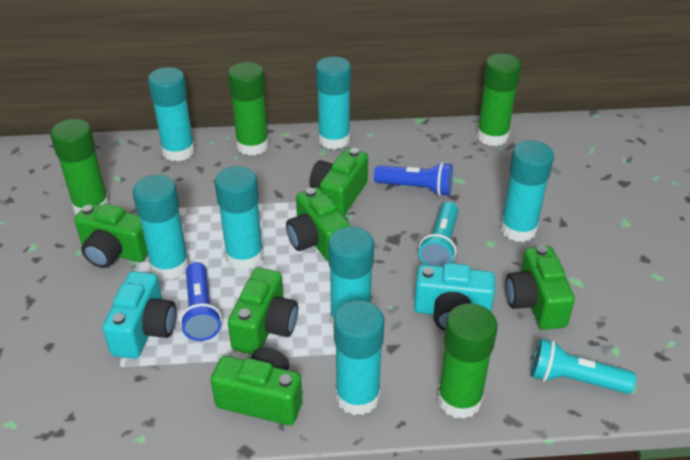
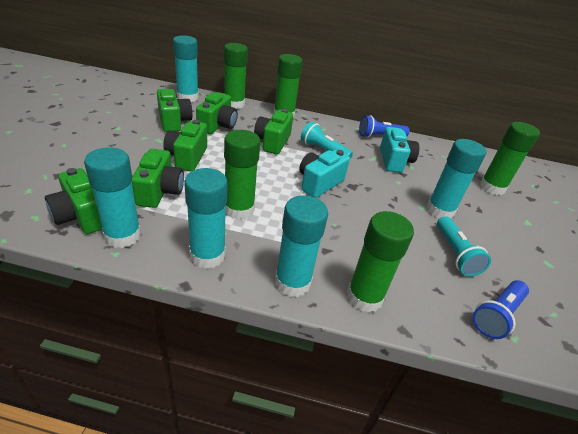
green glue stick: 4 -> 5
turquoise glue stick: 7 -> 5

